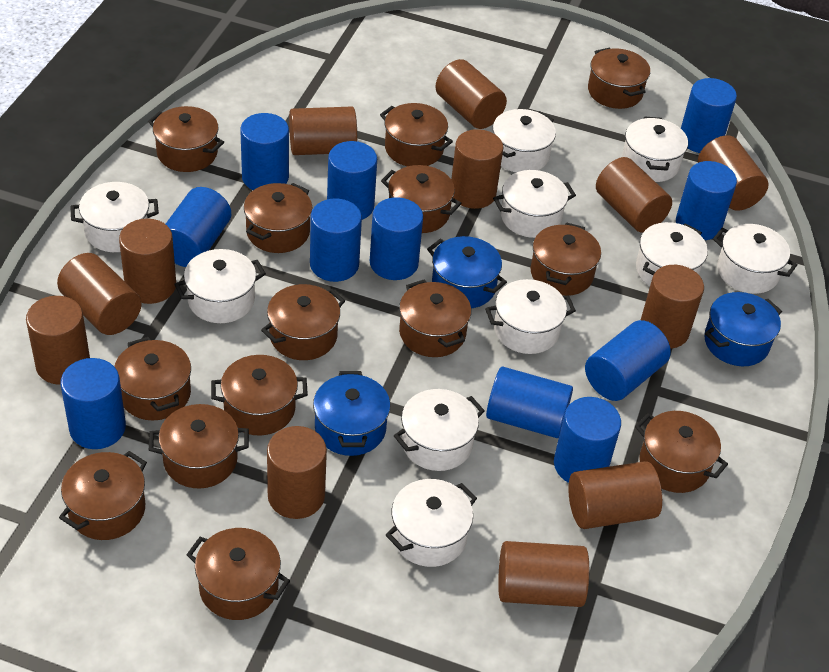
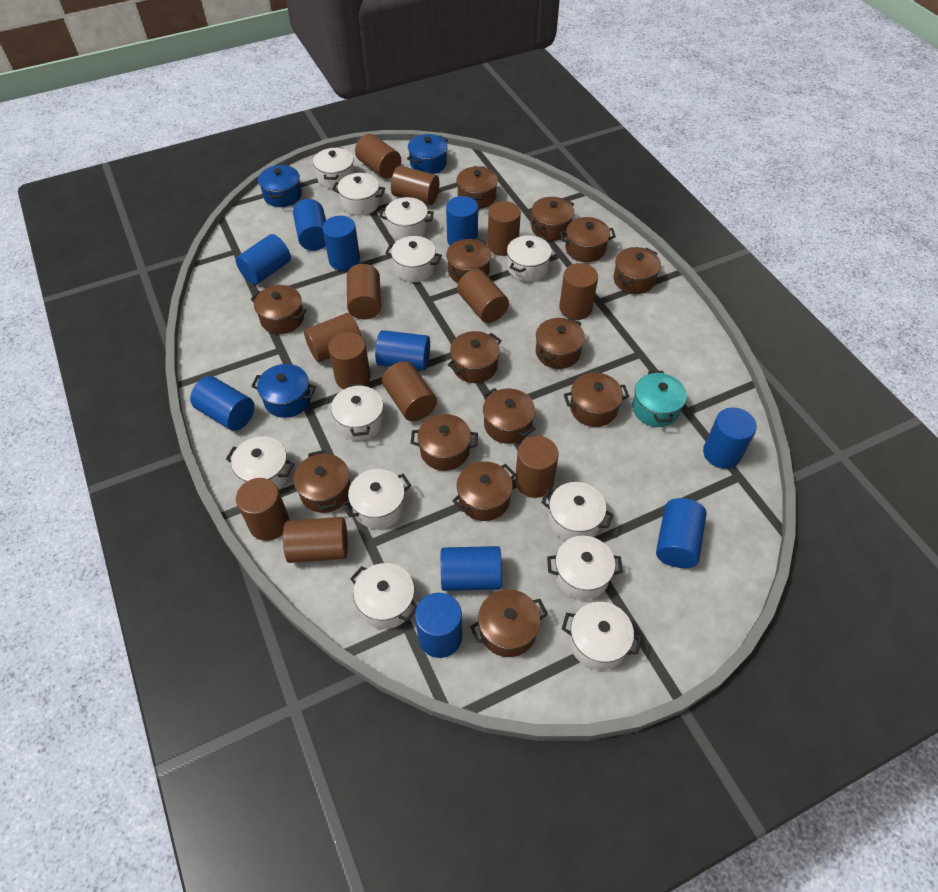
blue cylinder: 11 -> 10
turquoise pot: 0 -> 1
white pot: 10 -> 12

